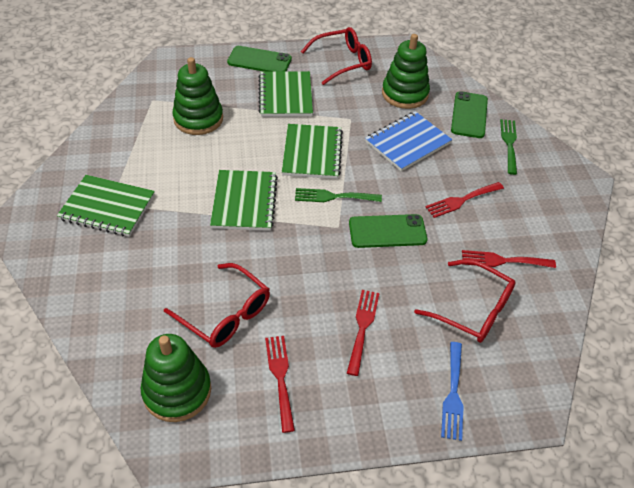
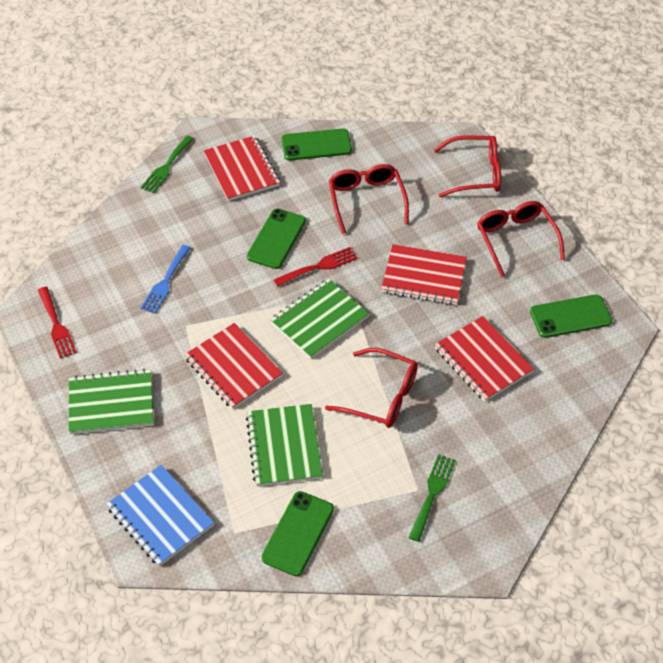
green notebook: 4 -> 3
green phone: 3 -> 4
green stacking toy: 3 -> 0
red fork: 4 -> 2
red glasses: 3 -> 4
red notebook: 0 -> 4

